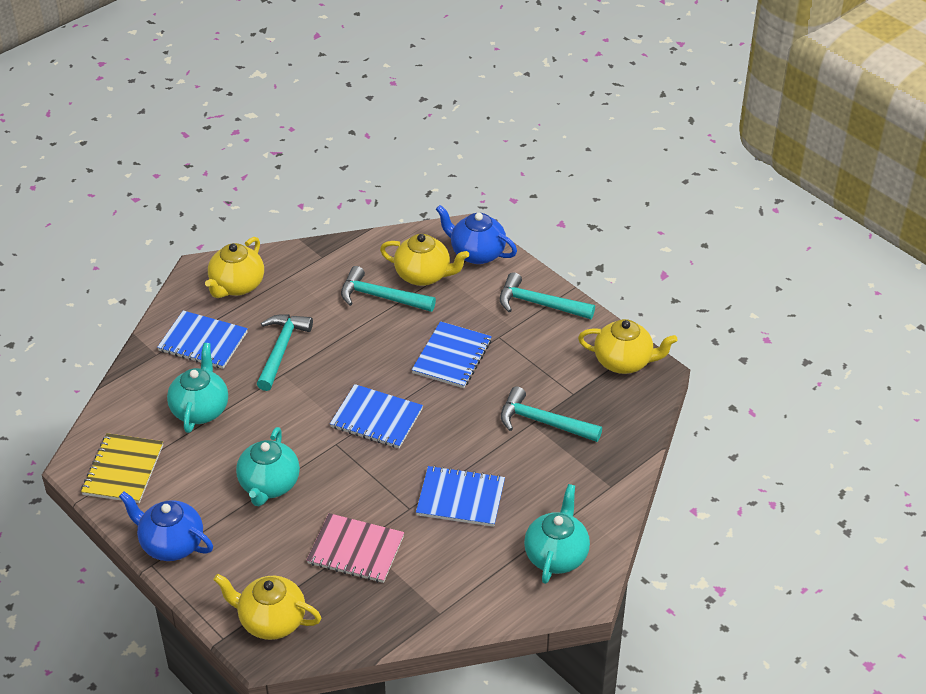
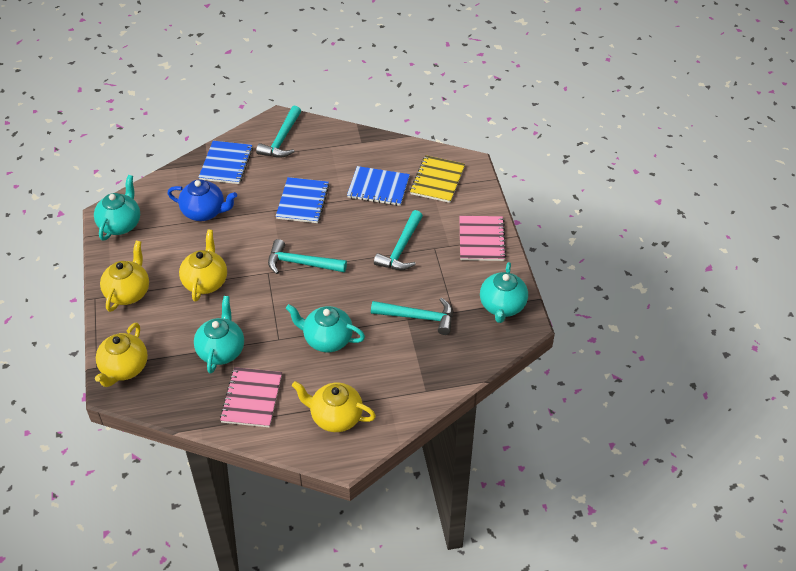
blue notebook: 4 -> 3
blue teapot: 2 -> 1
pink notebook: 1 -> 2
turquoise teapot: 3 -> 4

